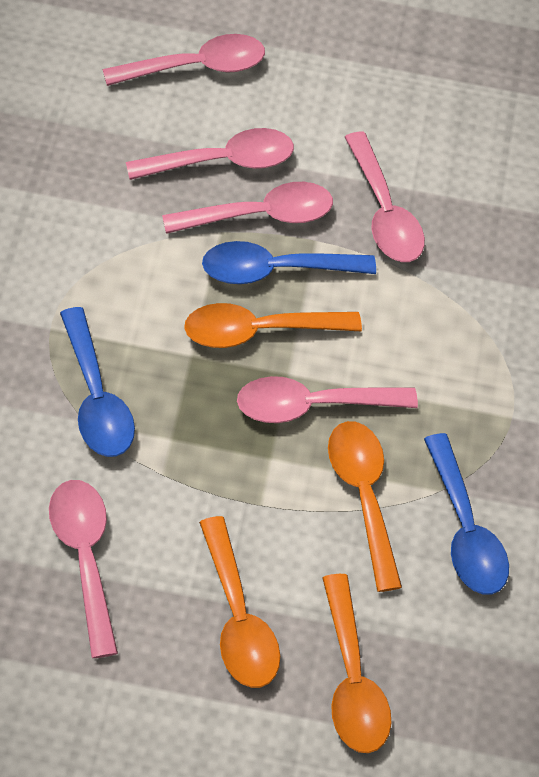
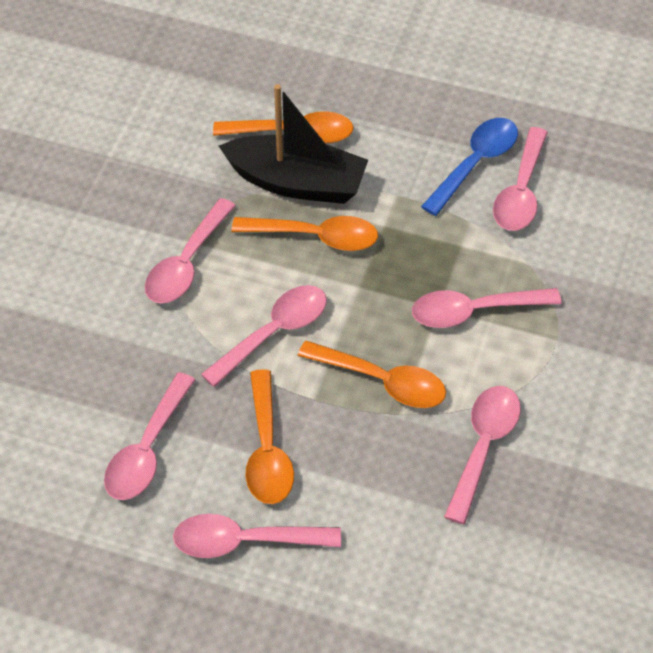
black boat: 0 -> 1
blue spoon: 3 -> 1
pink spoon: 6 -> 7

